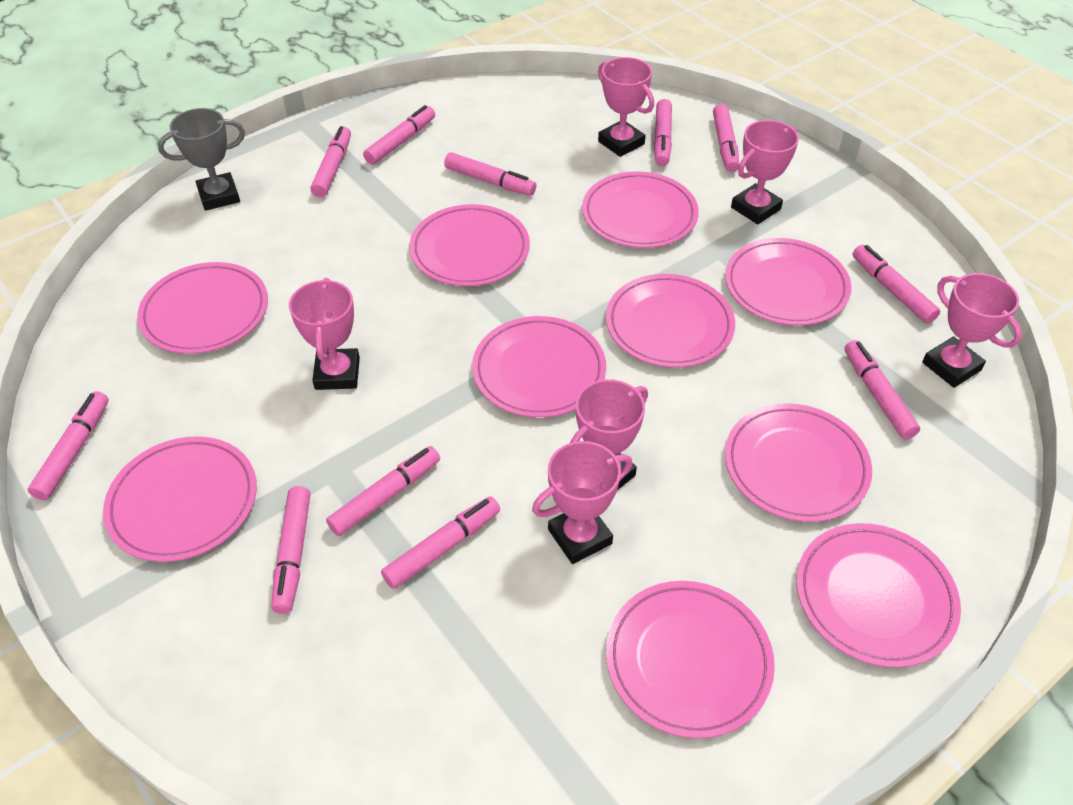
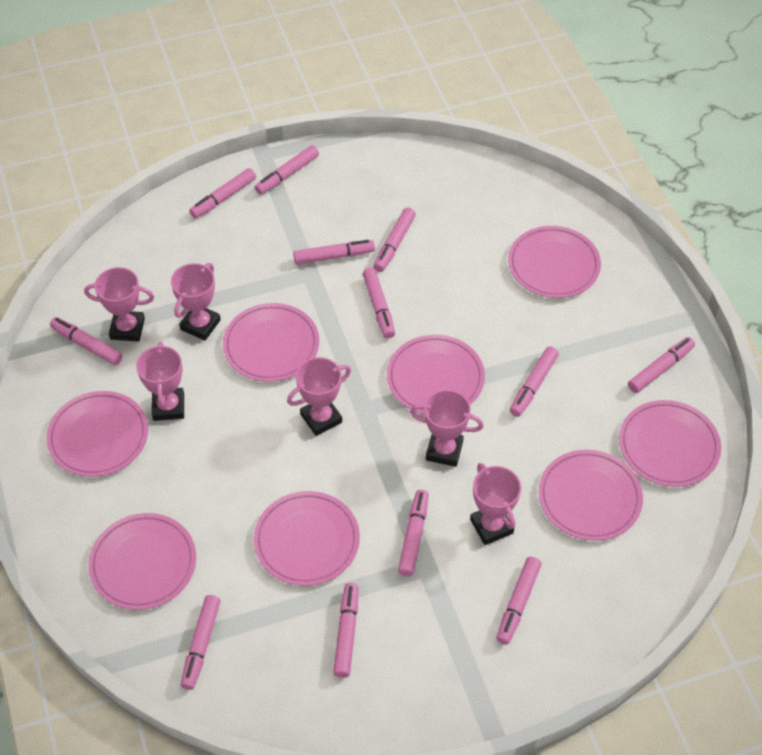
grey trophy: 1 -> 0
pink marker: 11 -> 12
pink plate: 10 -> 8

